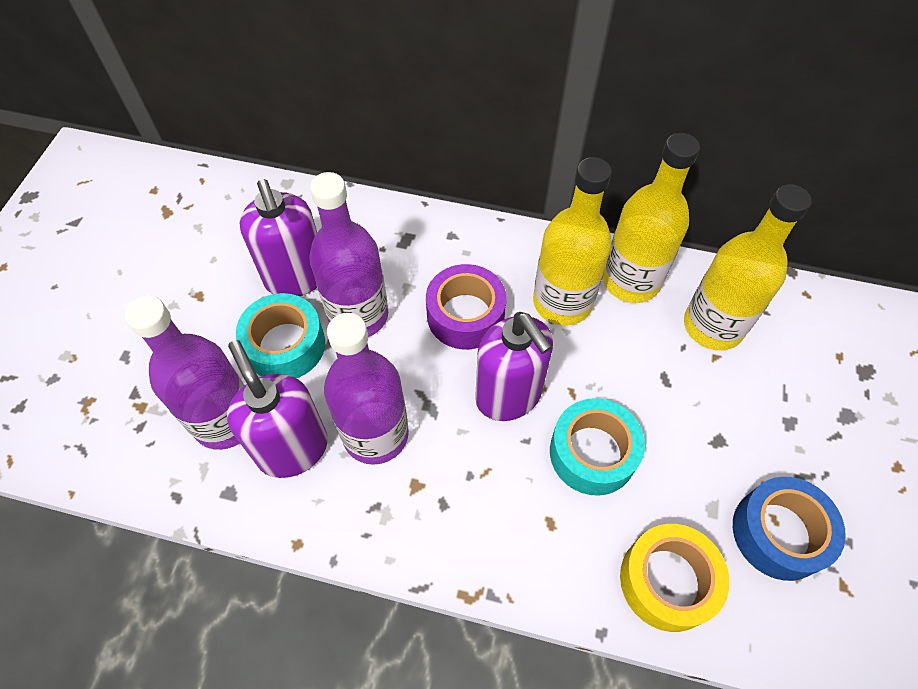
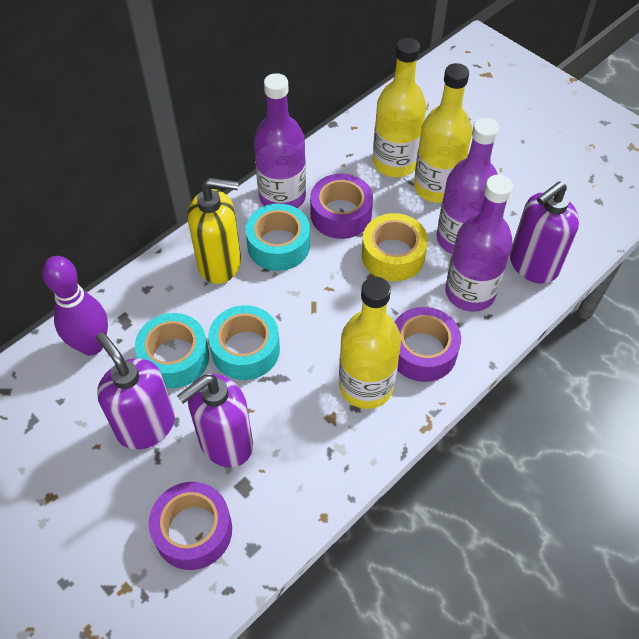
blue tape: 1 -> 0
purple bowling pin: 0 -> 1
purple tape: 1 -> 3
turquoise tape: 2 -> 3
yellow soap dispenser: 0 -> 1

